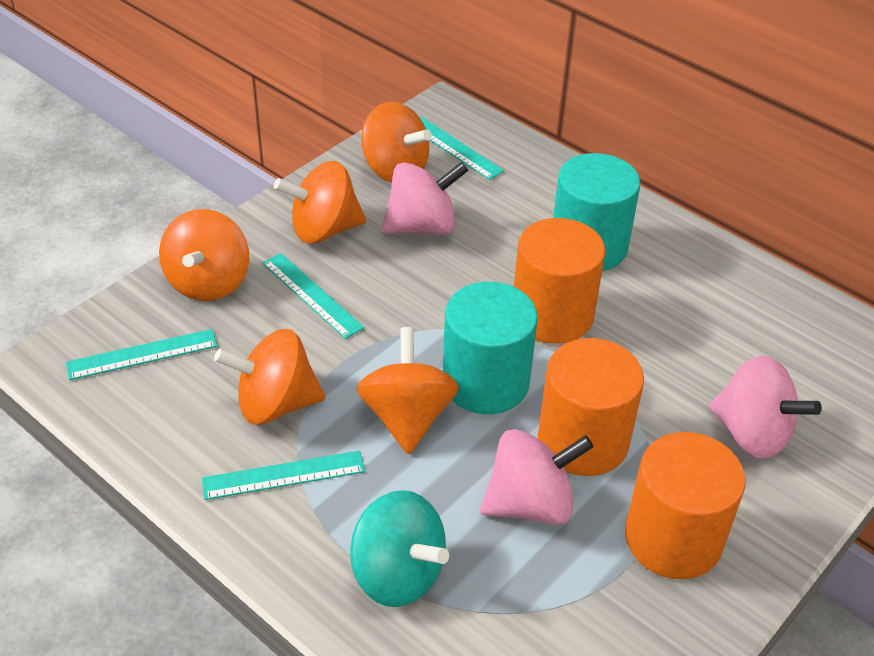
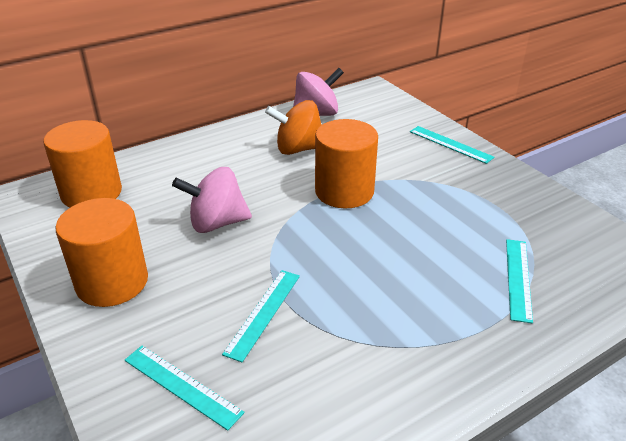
orange spinning top: 5 -> 1
pink spinning top: 3 -> 2
turquoise cylinder: 2 -> 0
turquoise spinning top: 1 -> 0

